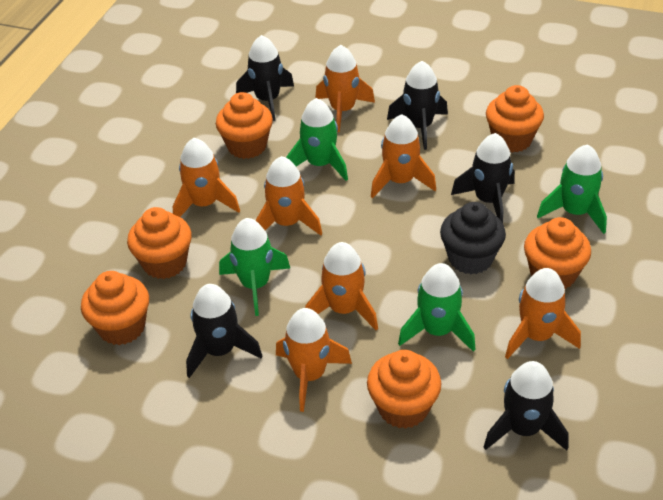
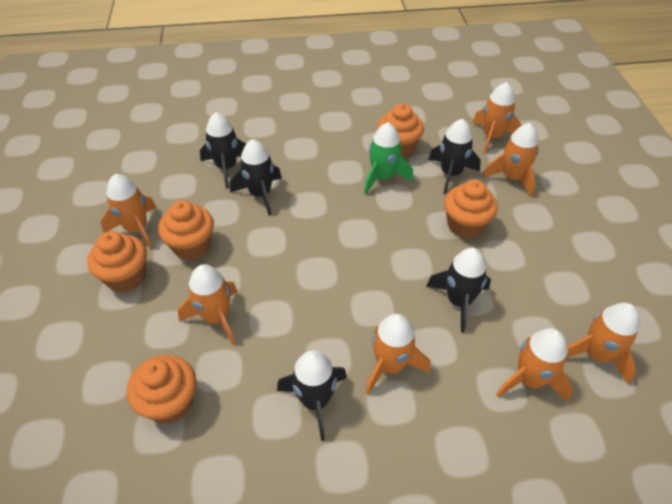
black cupcake: 1 -> 0
green rocket: 4 -> 1
orange cupcake: 6 -> 5

